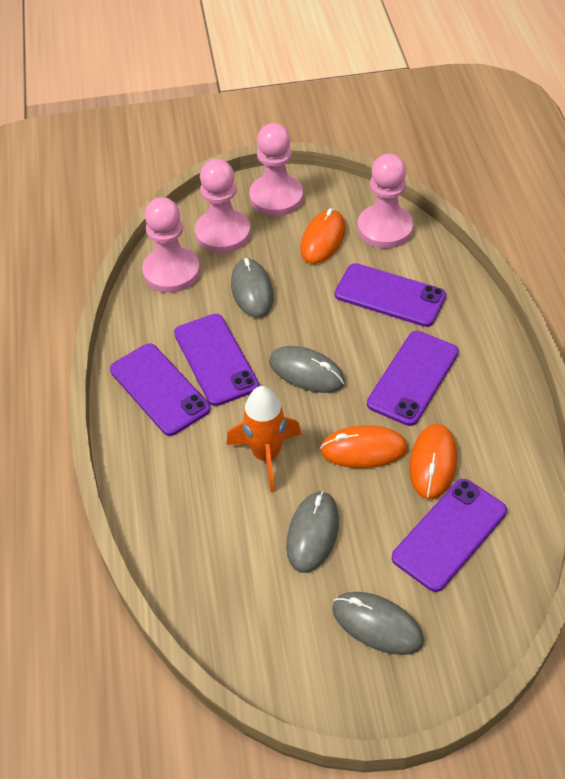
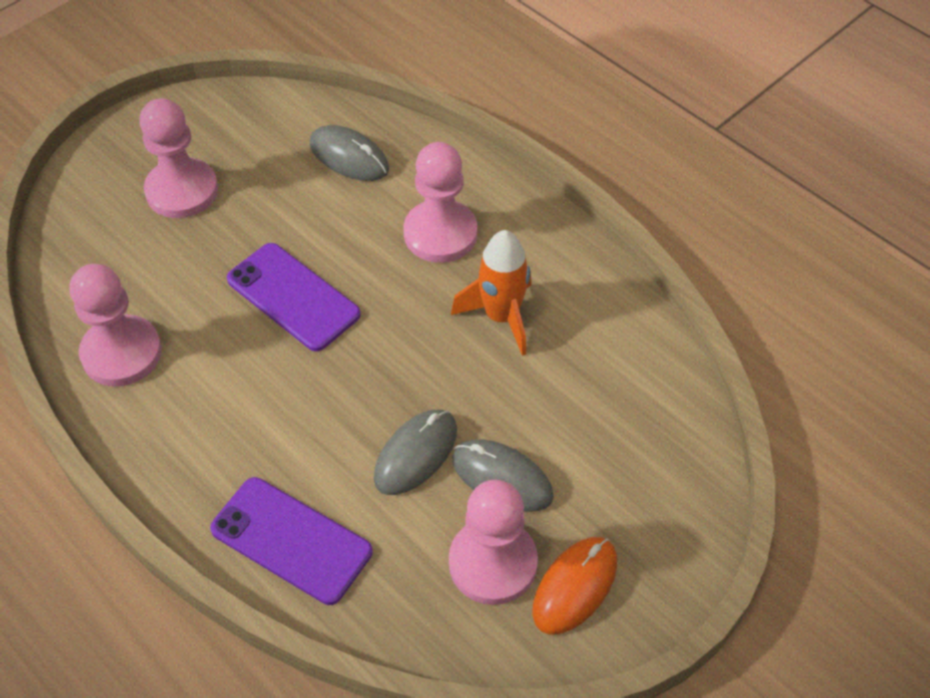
grey mouse: 4 -> 3
orange mouse: 3 -> 1
purple phone: 5 -> 2

